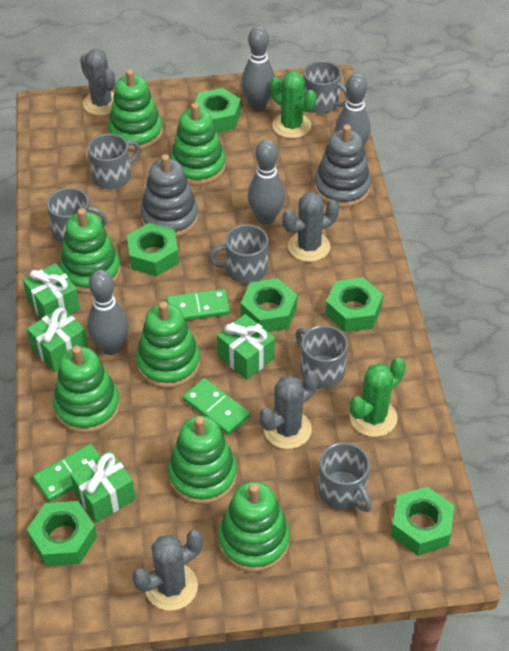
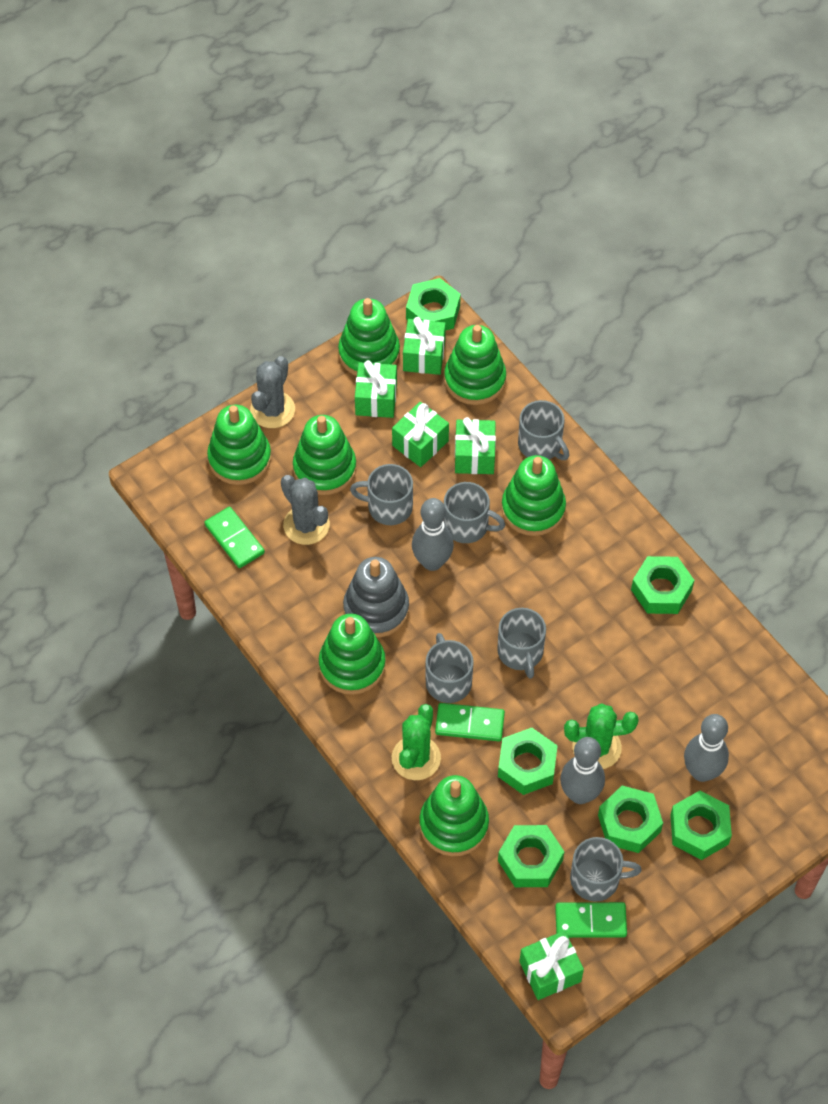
green gift: 4 -> 5
grey bowling pin: 4 -> 3
grey cactus: 4 -> 2
grey stacking toy: 2 -> 1

